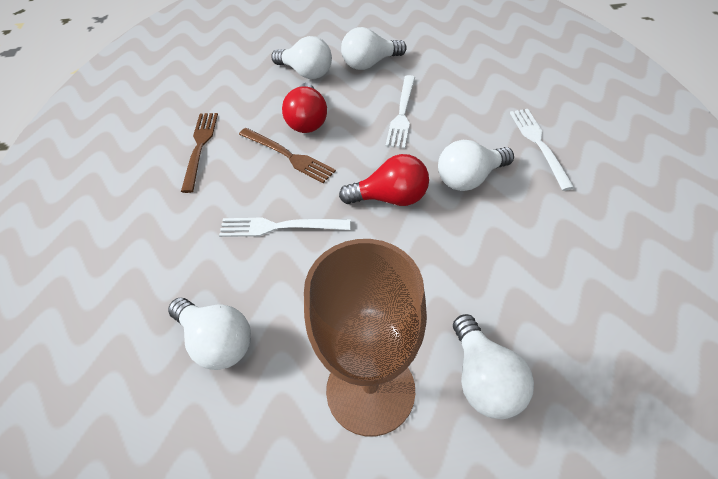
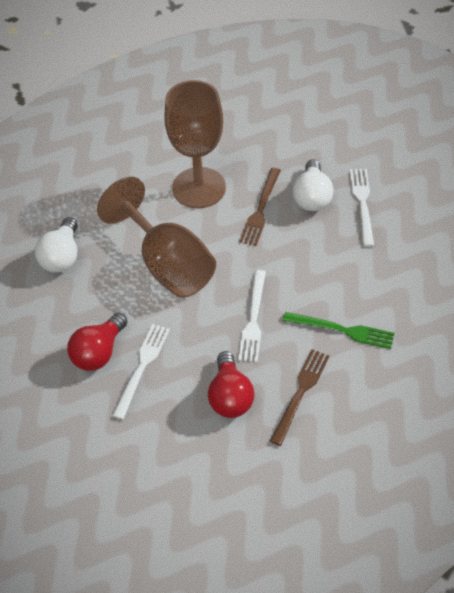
brown goblet: 1 -> 2
green fork: 0 -> 1
white light bulb: 5 -> 2

